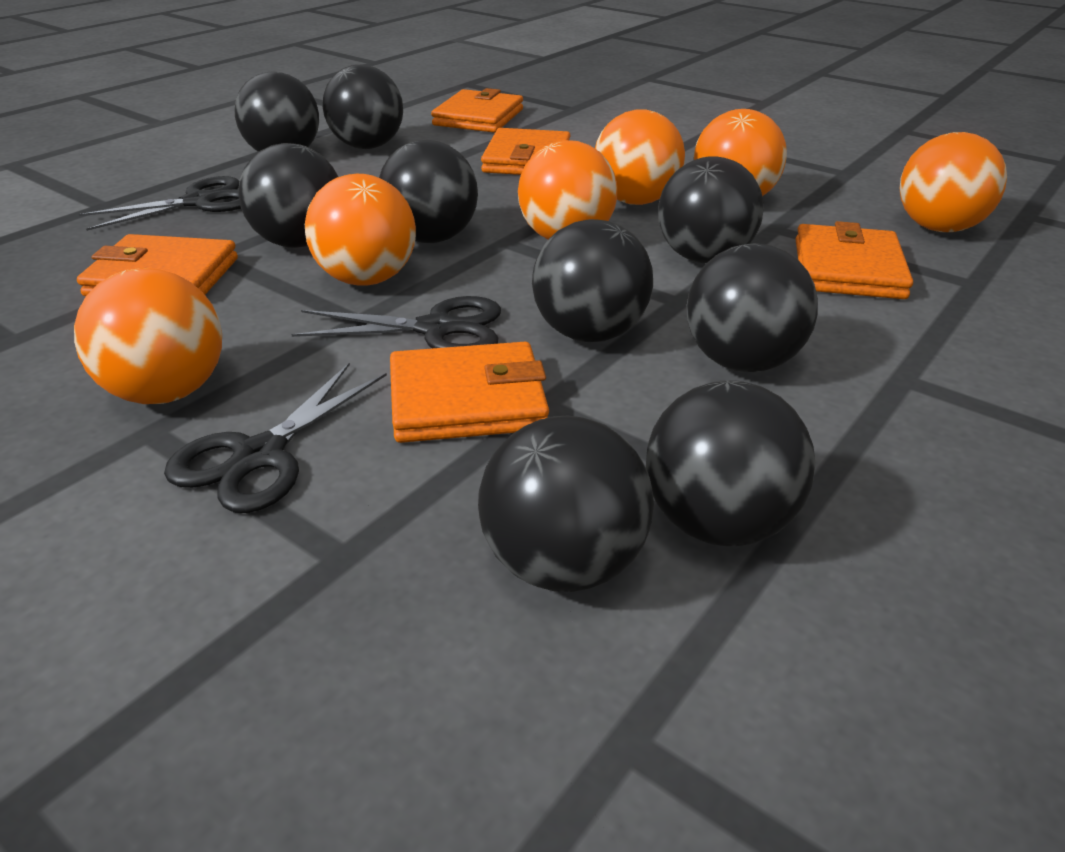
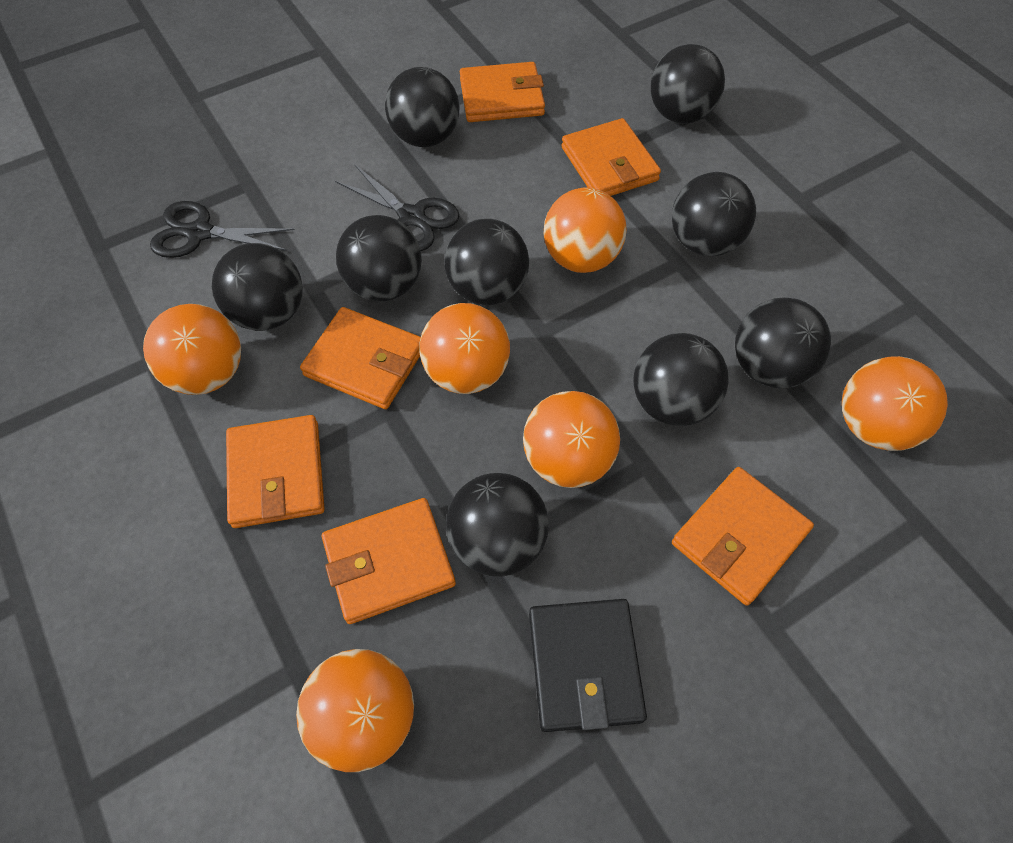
black scissors: 3 -> 2
black wallet: 0 -> 1
orange wallet: 5 -> 6

